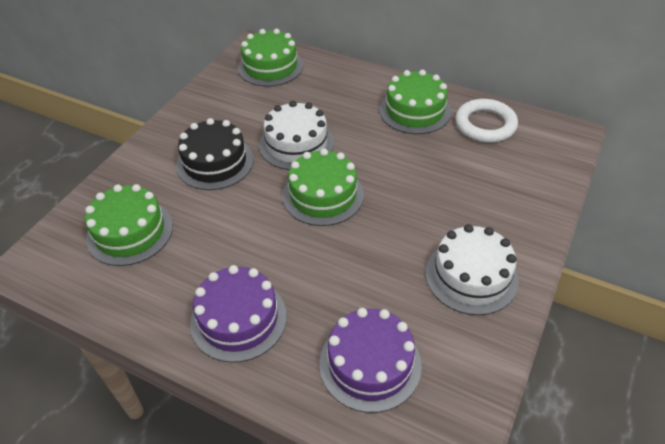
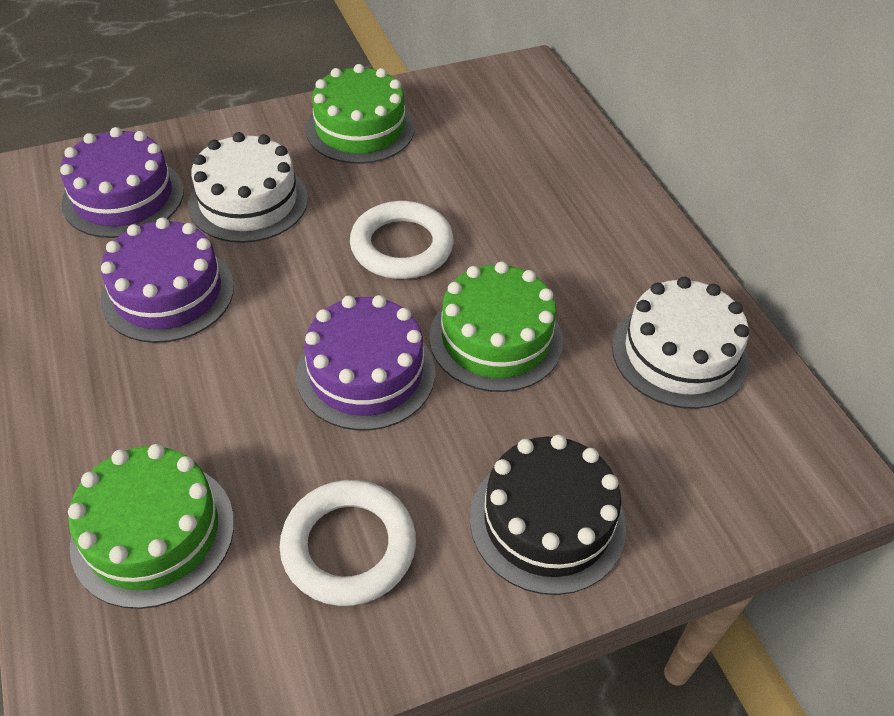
green cake: 4 -> 3
purple cake: 2 -> 3
white ring: 1 -> 2

